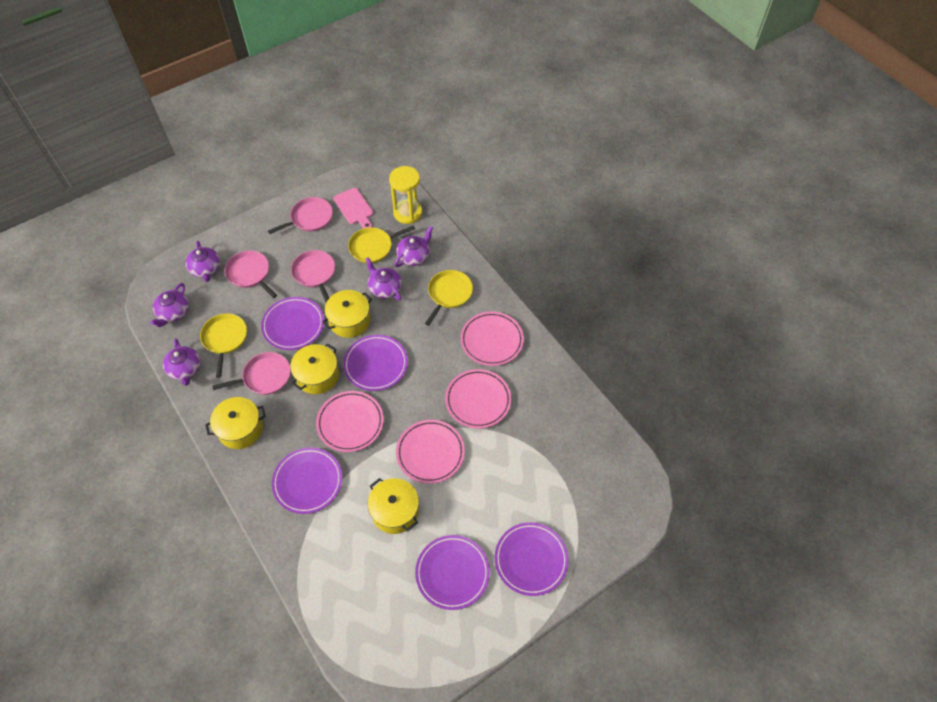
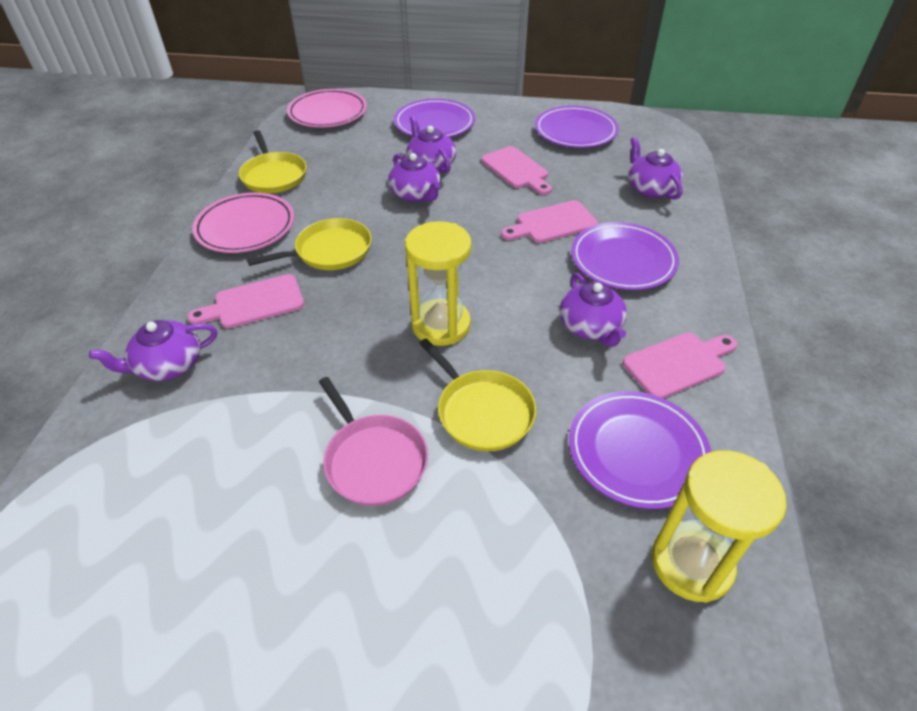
pink cutting board: 1 -> 4
pink pan: 4 -> 1
pink plate: 4 -> 2
purple plate: 5 -> 4
yellow hourglass: 1 -> 2
yellow pot: 4 -> 0

